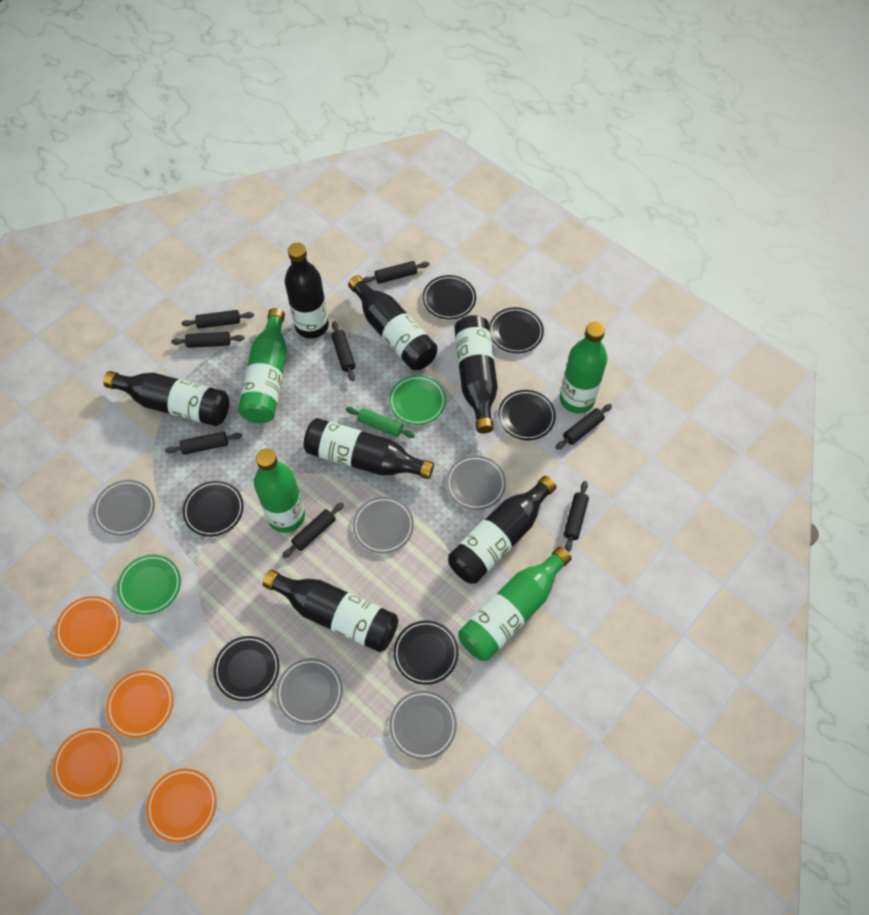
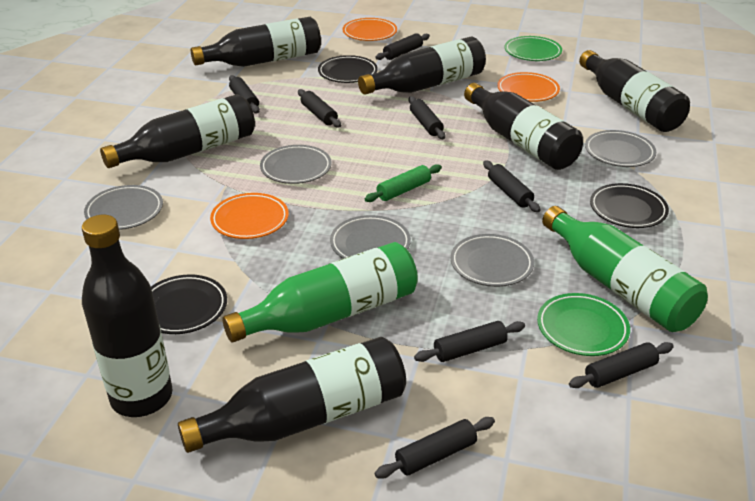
black plate: 6 -> 3
green bottle: 4 -> 2
orange plate: 4 -> 3

